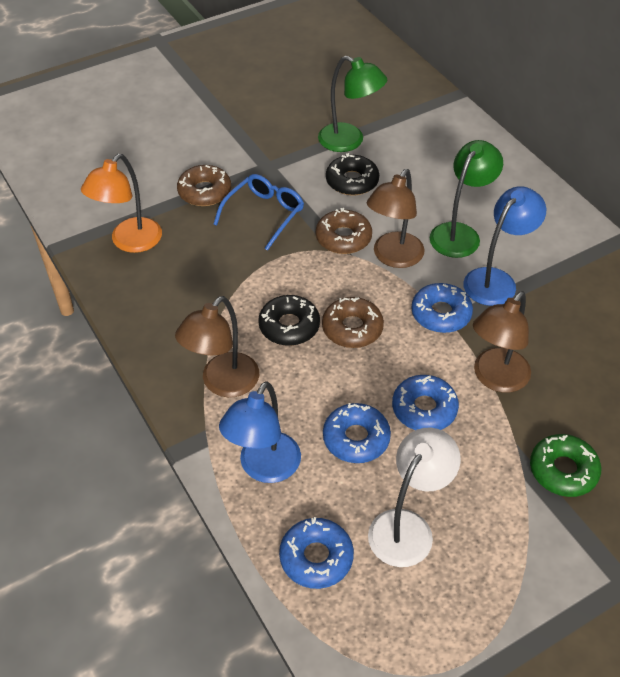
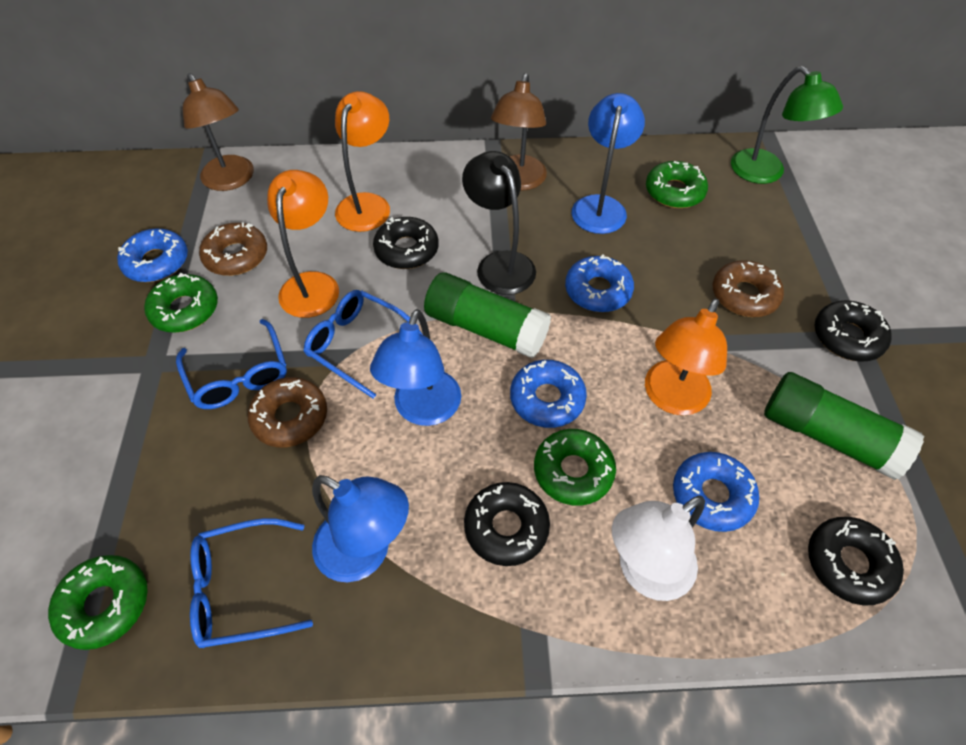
black donut: 2 -> 4
black lamp: 0 -> 1
blue glasses: 1 -> 3
blue lamp: 2 -> 3
brown lamp: 3 -> 2
green donut: 1 -> 4
green glue stick: 0 -> 2
green lamp: 2 -> 1
orange lamp: 1 -> 3

